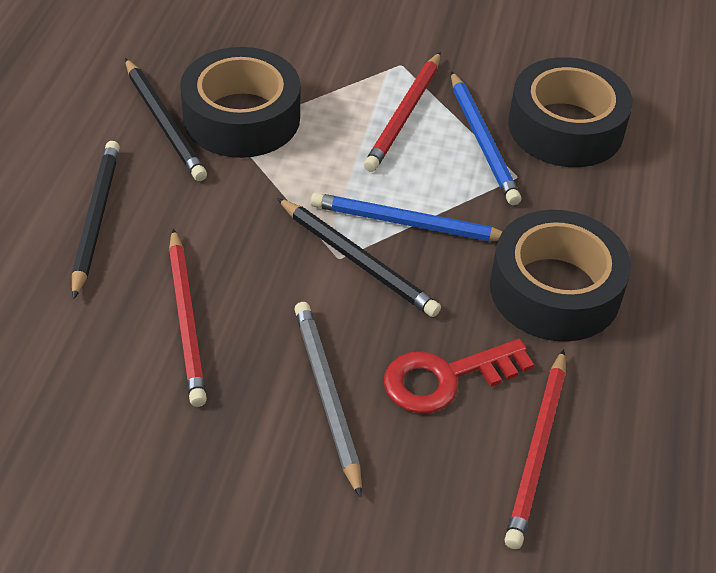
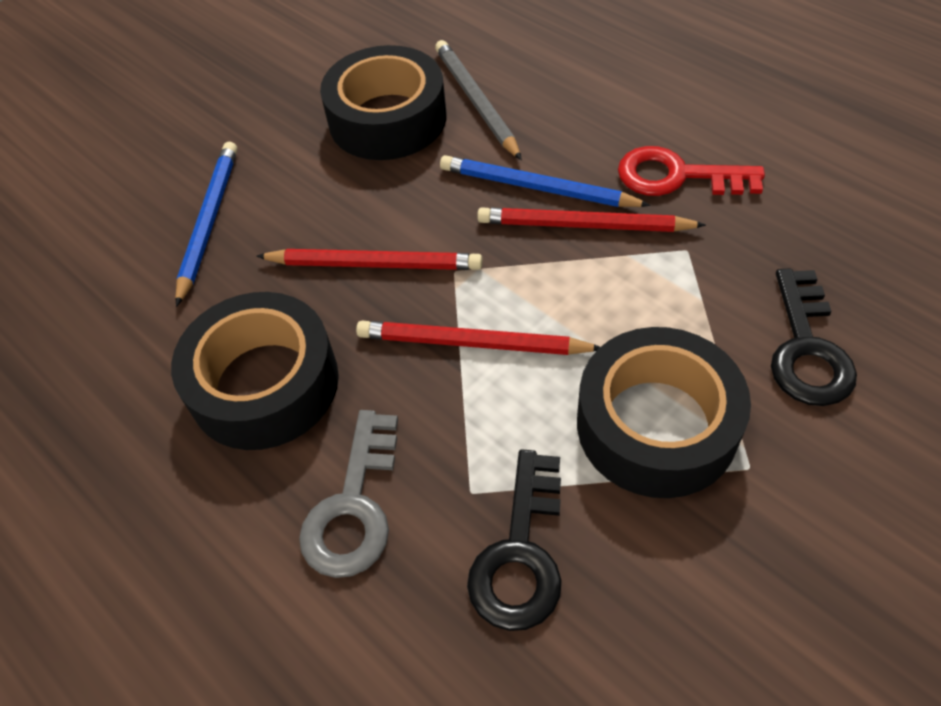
black key: 0 -> 2
black pencil: 3 -> 0
grey key: 0 -> 1

